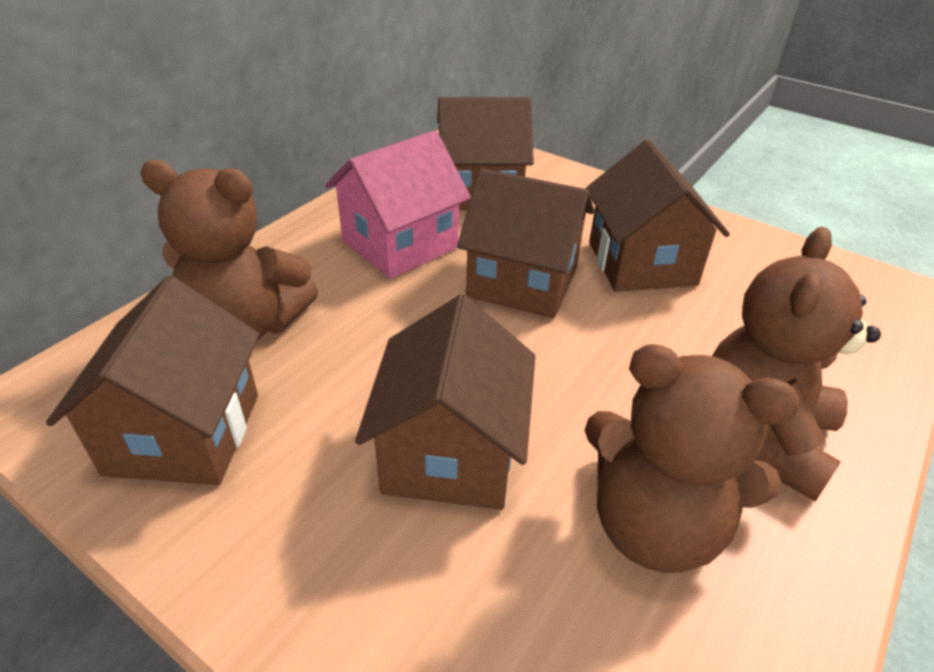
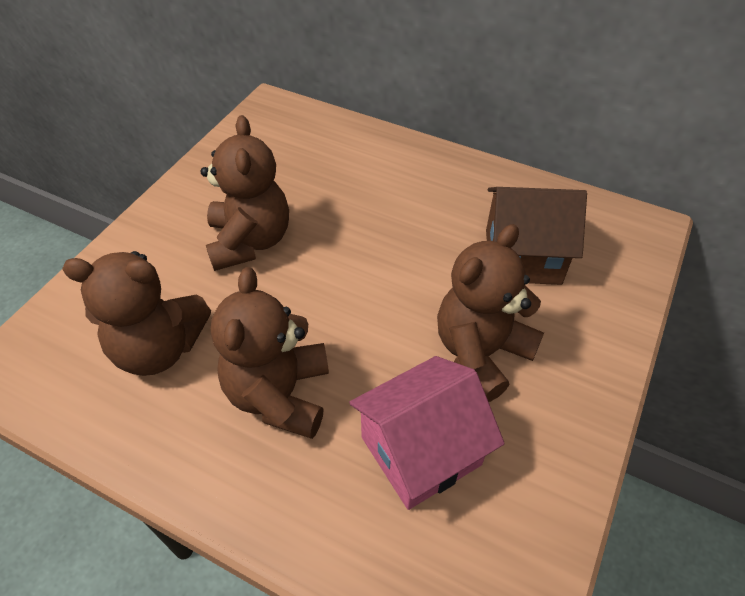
brown house: 5 -> 1
brown teddy bear: 3 -> 4

